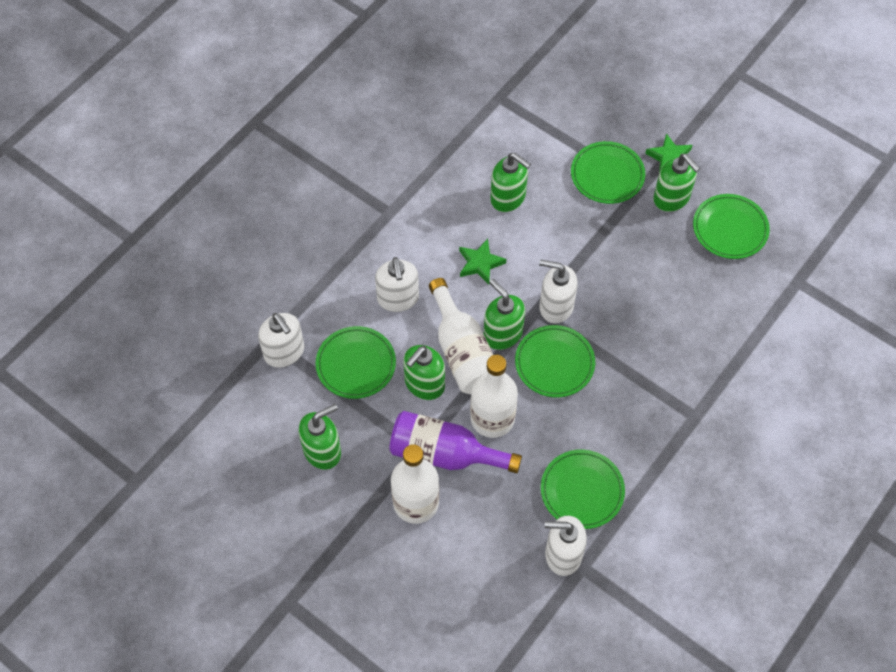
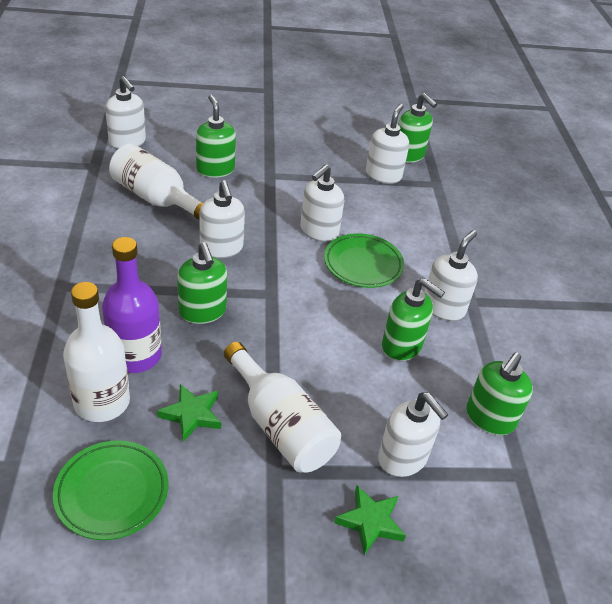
green plate: 5 -> 2
white soap dispenser: 4 -> 6

